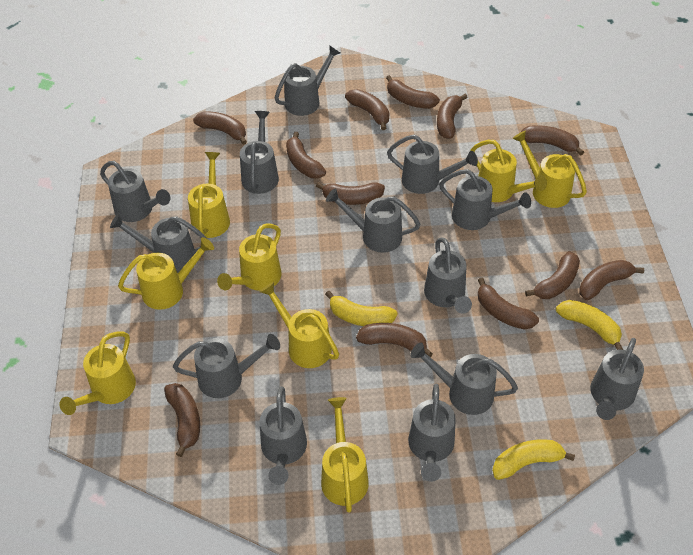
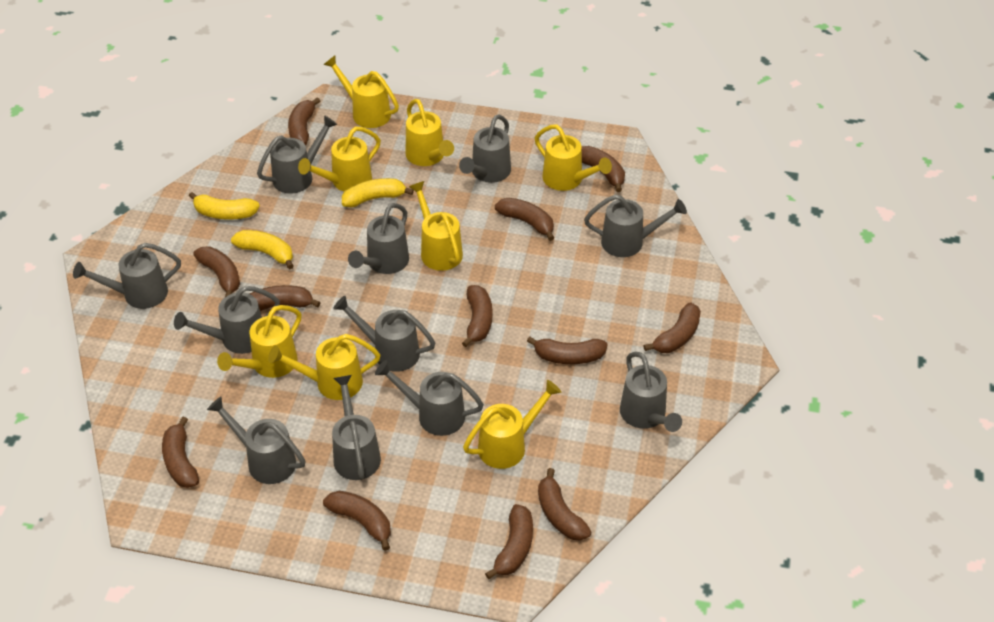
grey watering can: 13 -> 11

